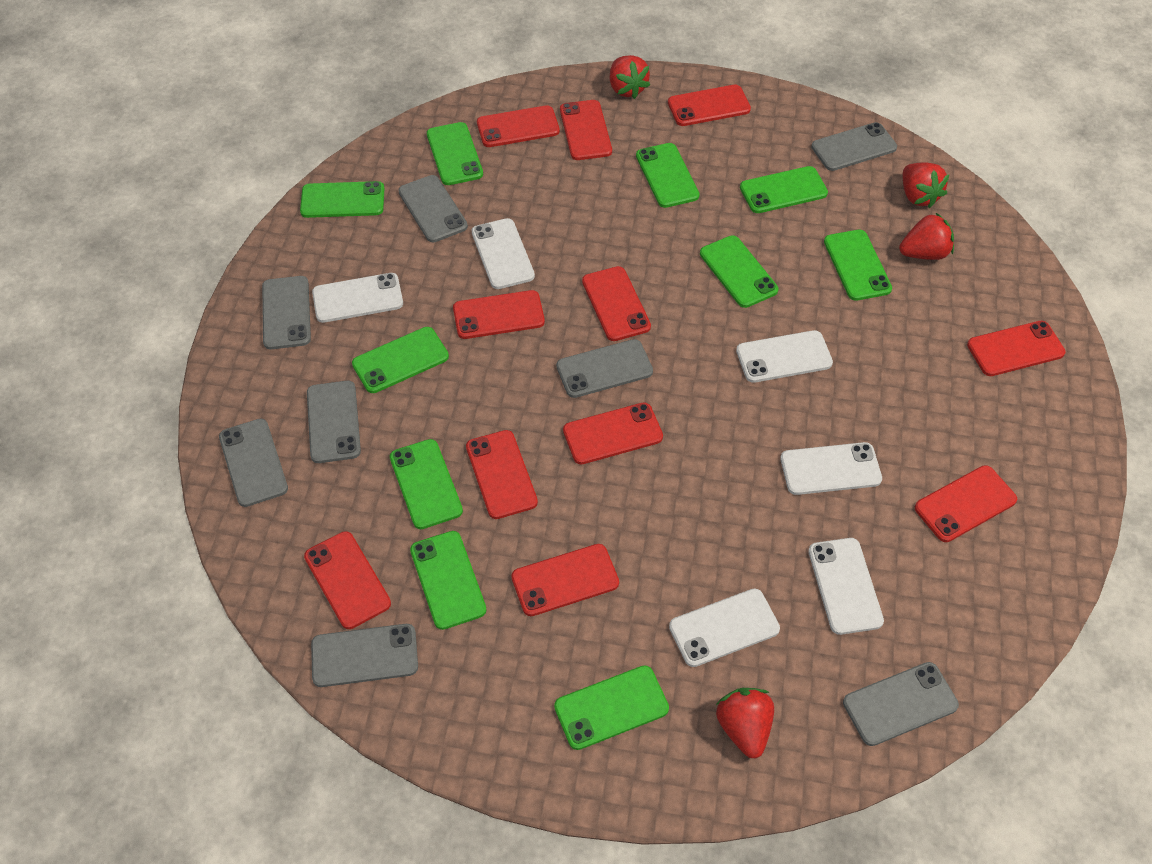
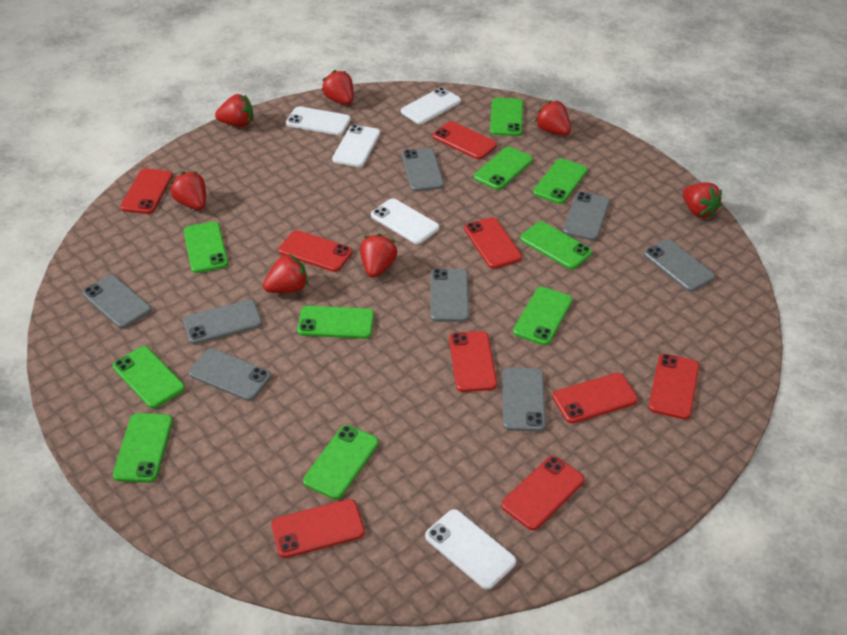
red phone: 11 -> 9
red strawberry: 4 -> 7
white phone: 6 -> 5

